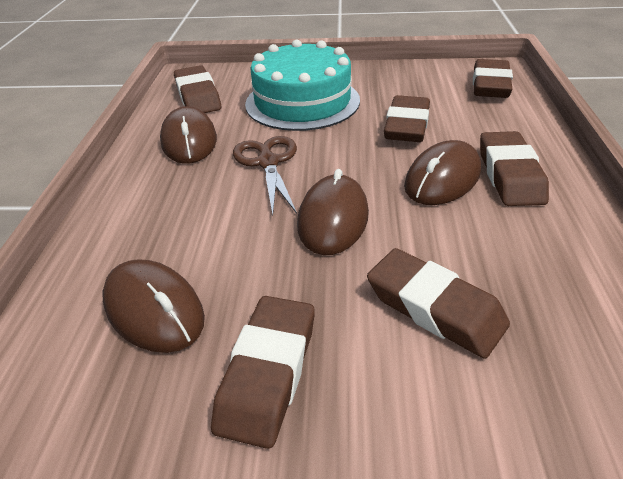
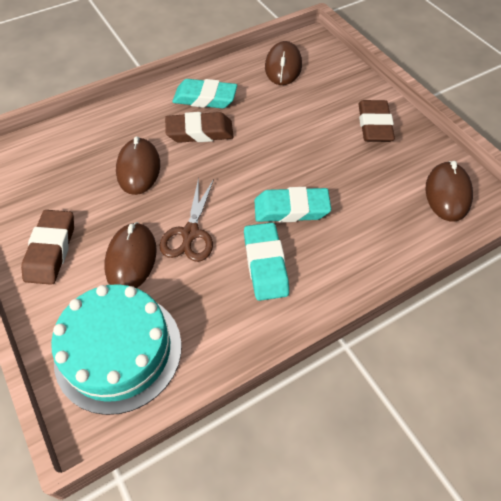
brown eraser: 6 -> 3
turquoise eraser: 0 -> 3

